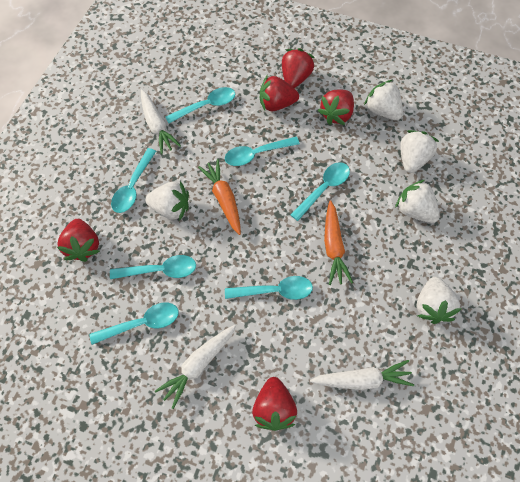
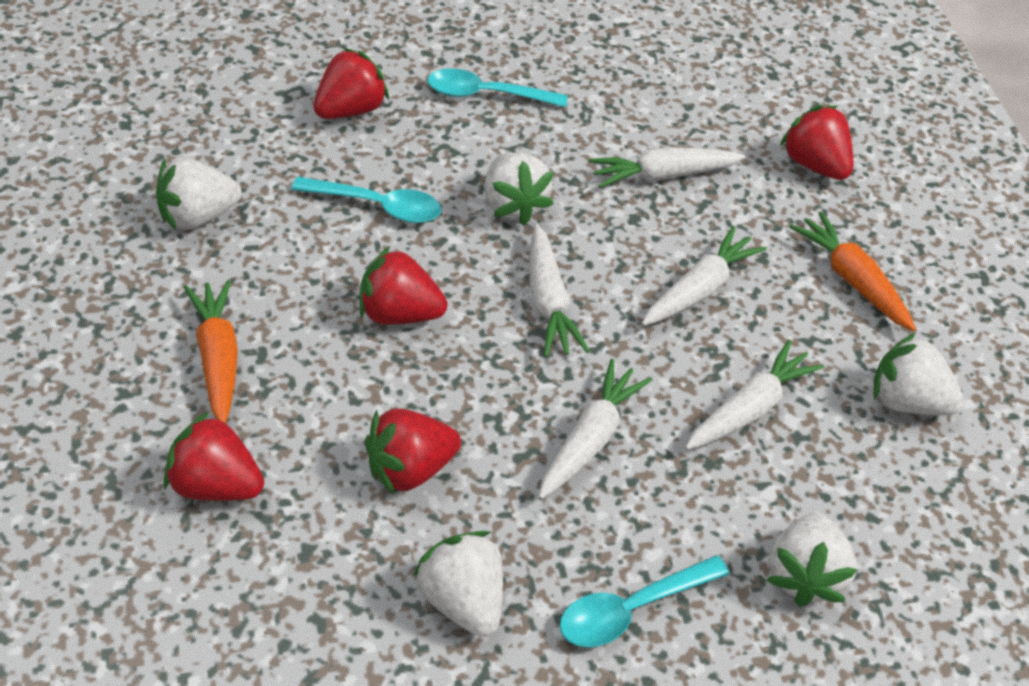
turquoise spoon: 7 -> 3
white carrot: 3 -> 5

